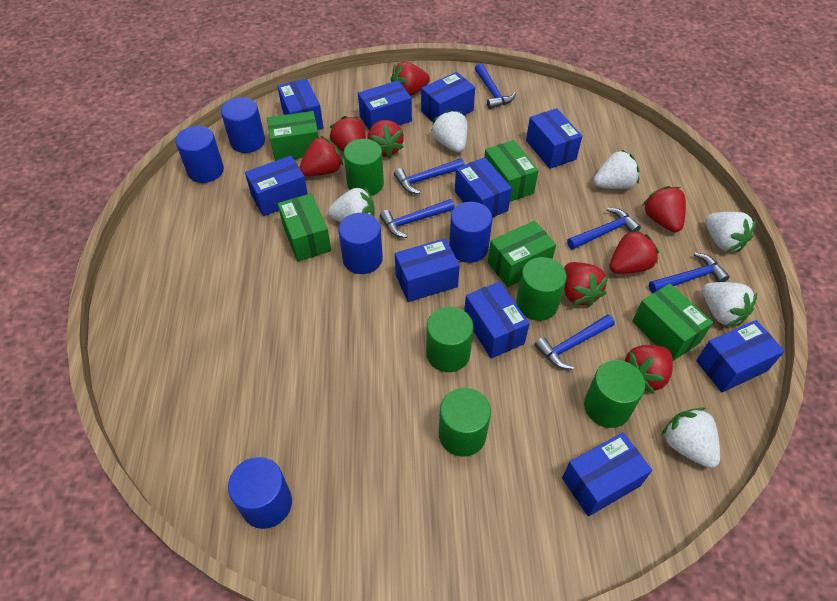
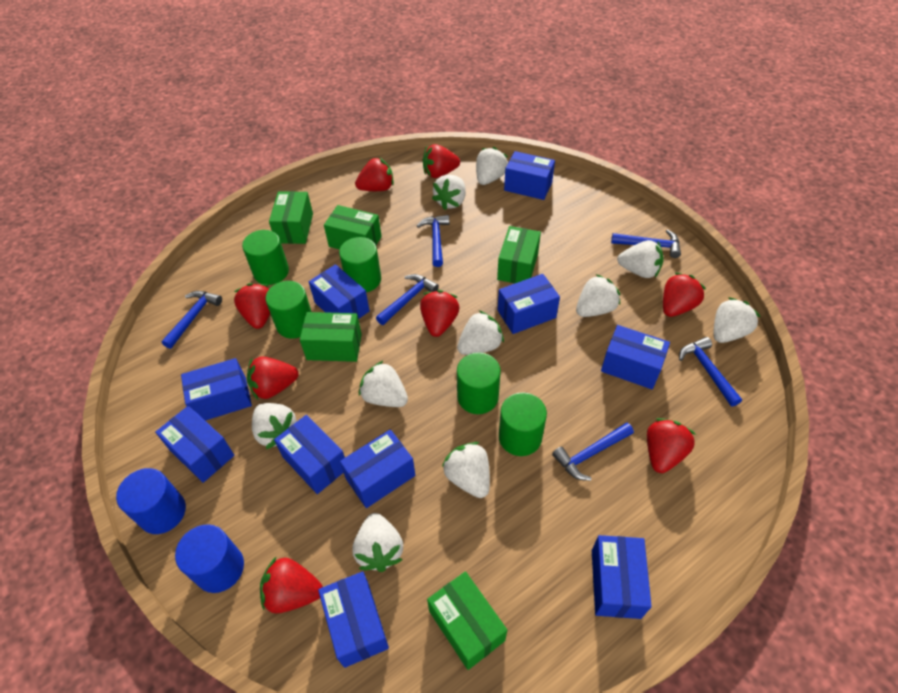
blue cylinder: 5 -> 2
white strawberry: 6 -> 10

